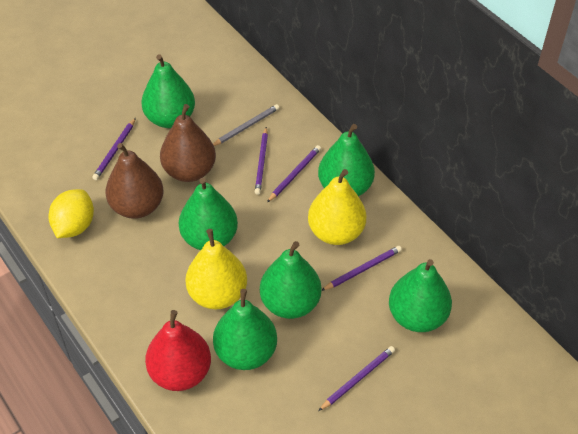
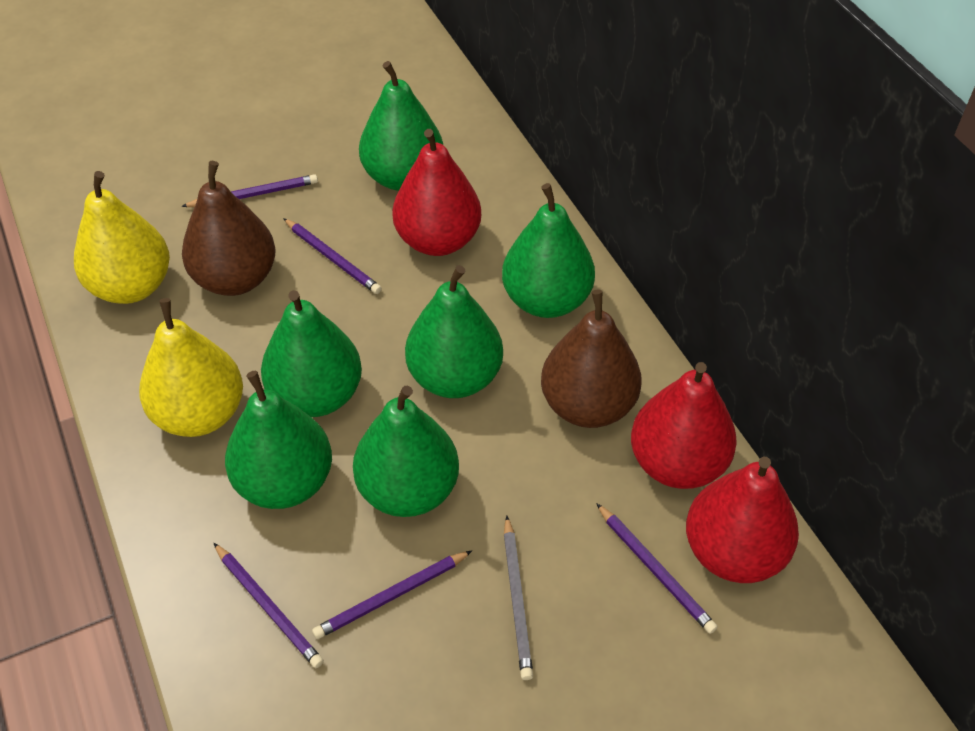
red pear: 1 -> 3
yellow lemon: 1 -> 0

